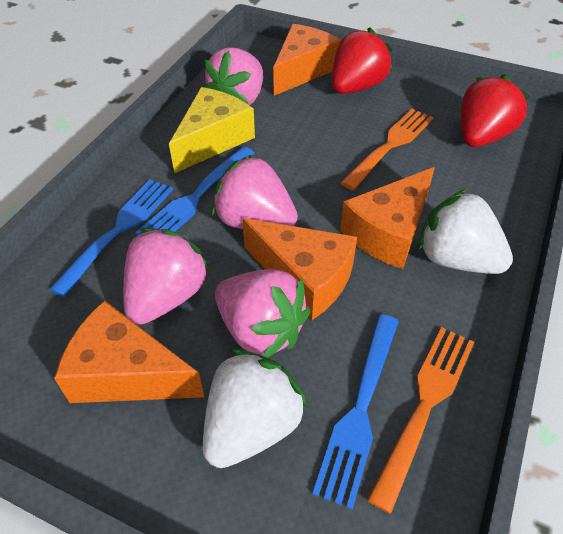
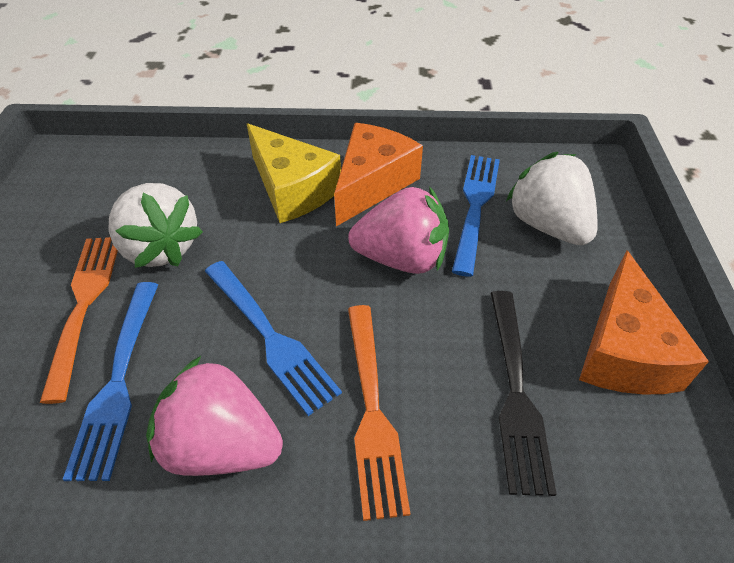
black fork: 0 -> 1
orange cheese: 4 -> 2
pink strawberry: 4 -> 2
red strawberry: 2 -> 0

